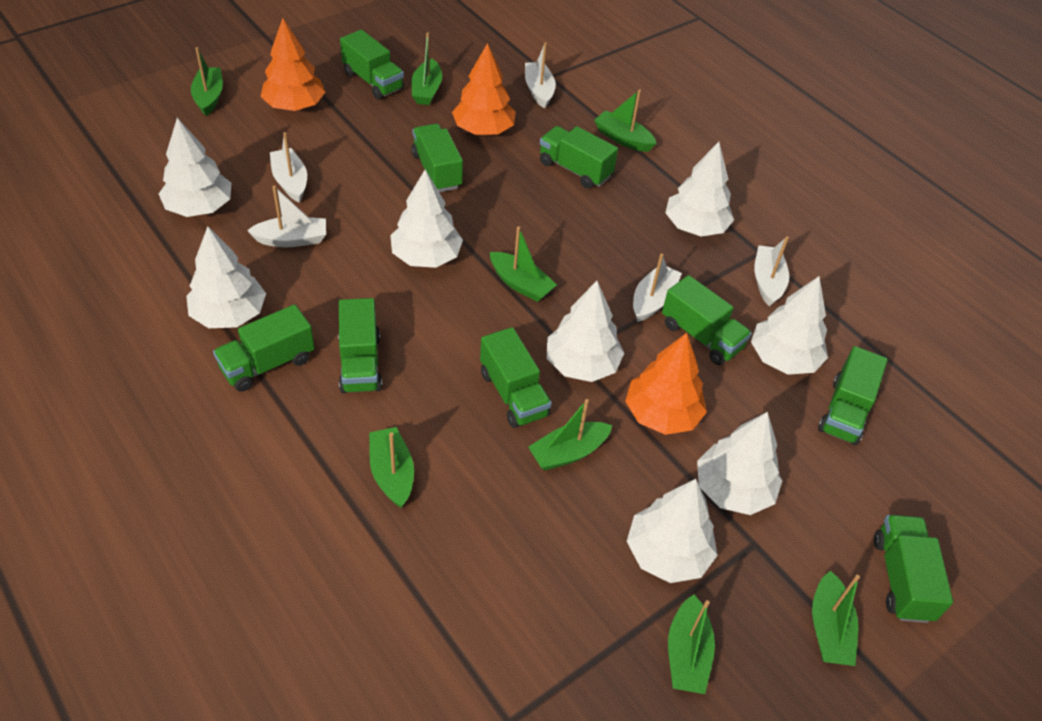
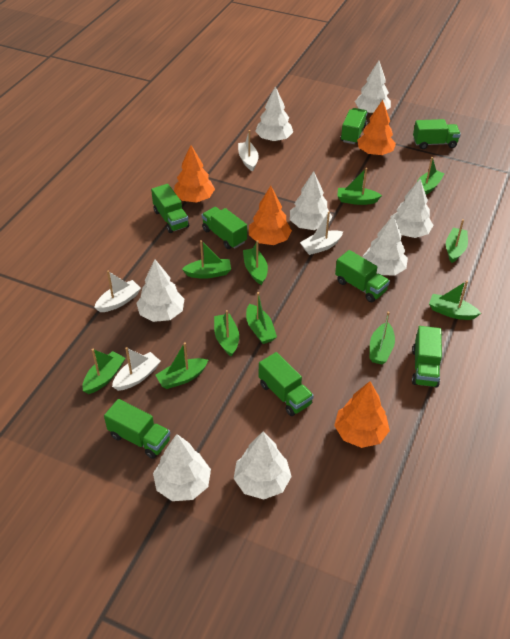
green boat: 8 -> 11
green truck: 9 -> 8
orange tree: 3 -> 4
white boat: 5 -> 4

